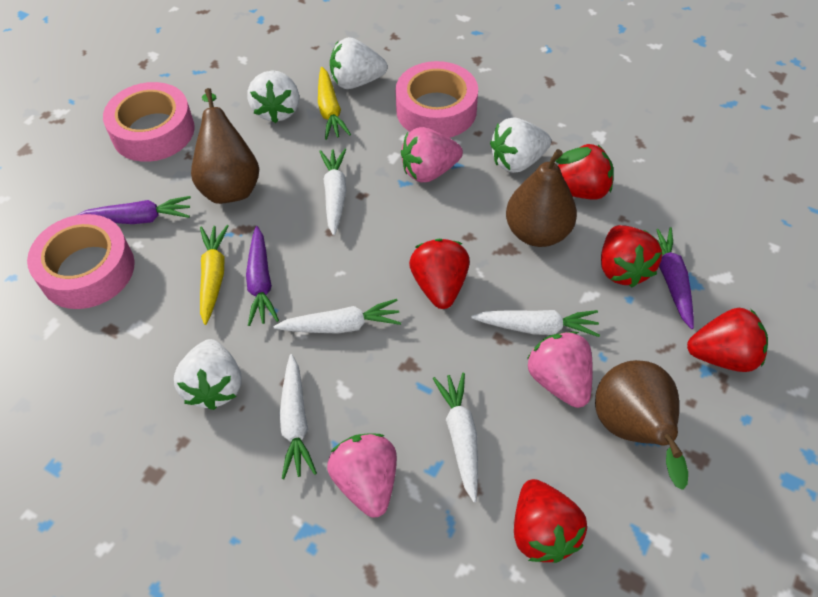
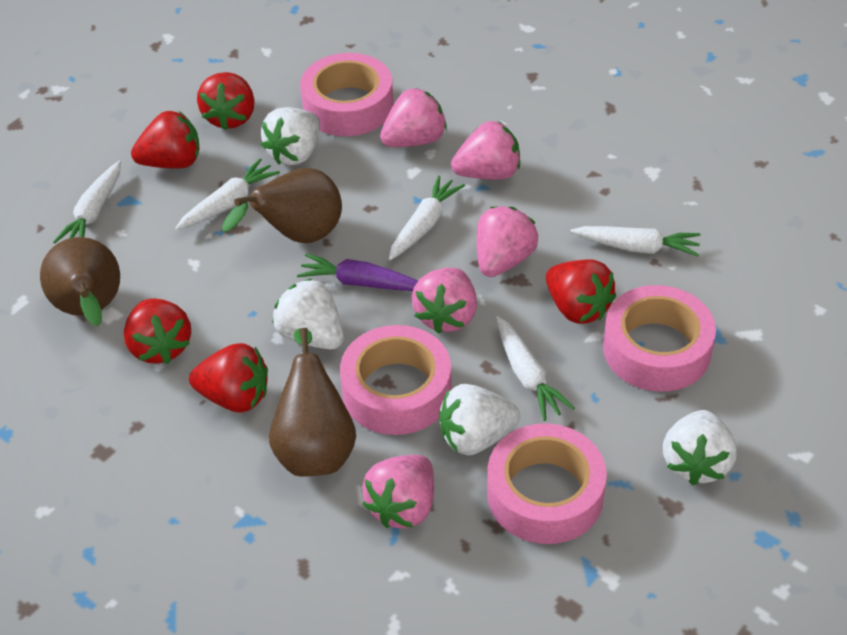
pink strawberry: 3 -> 5
pink tape: 3 -> 4
purple carrot: 3 -> 1
yellow carrot: 2 -> 0

